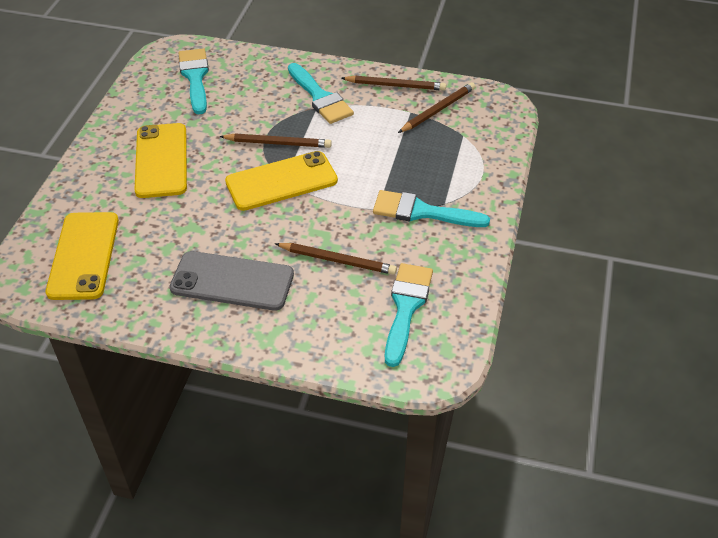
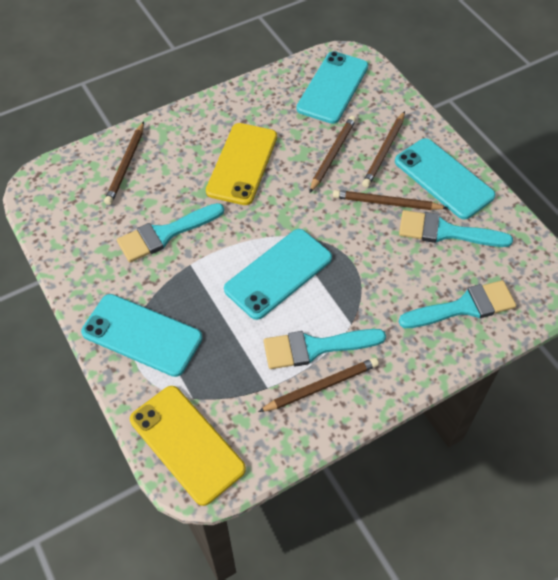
brown pencil: 4 -> 5
grey phone: 1 -> 0
turquoise phone: 0 -> 4
yellow phone: 3 -> 2

